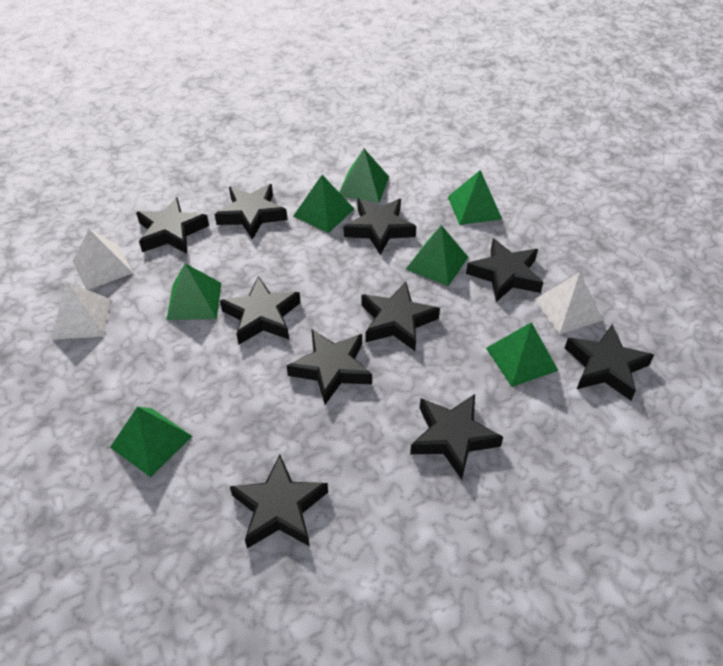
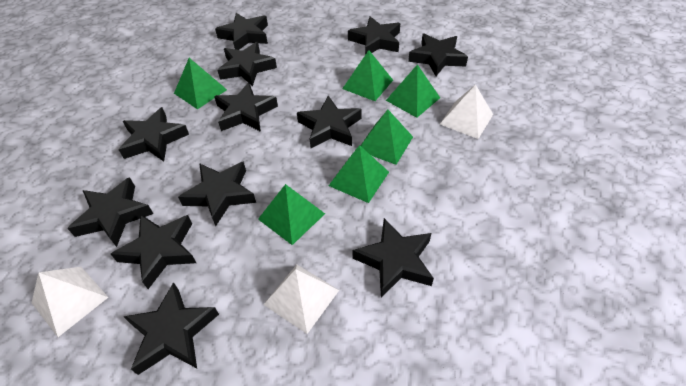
black star: 10 -> 12
green pyramid: 7 -> 6

